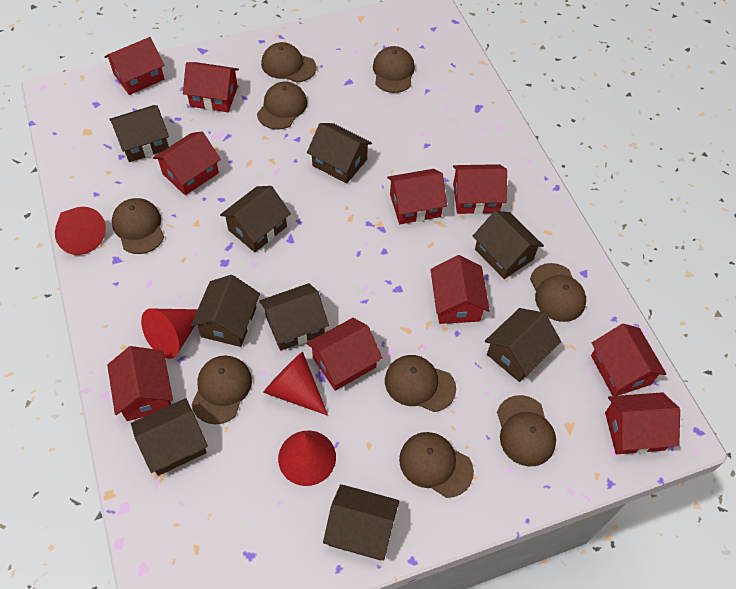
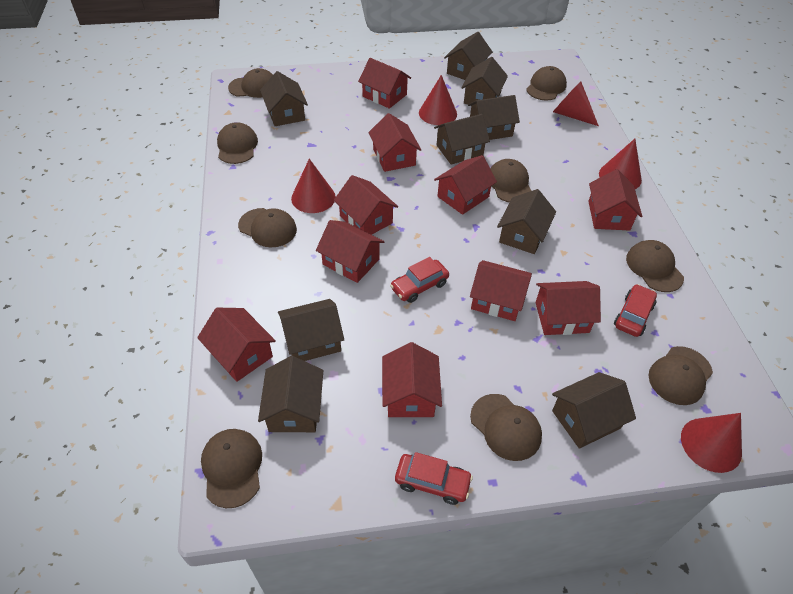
red car: 0 -> 3
red cone: 4 -> 5

